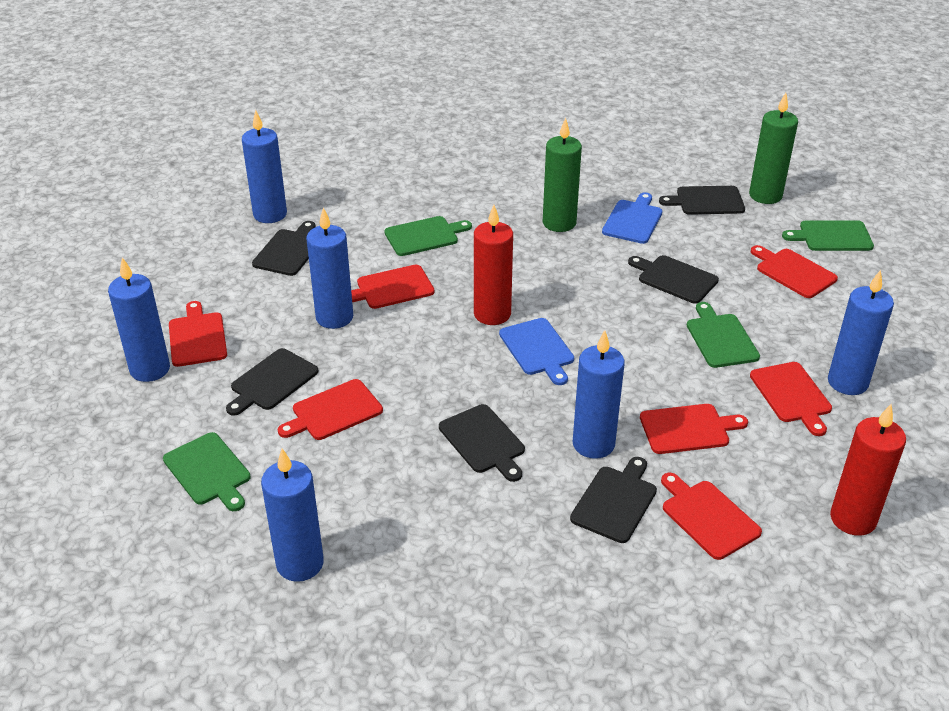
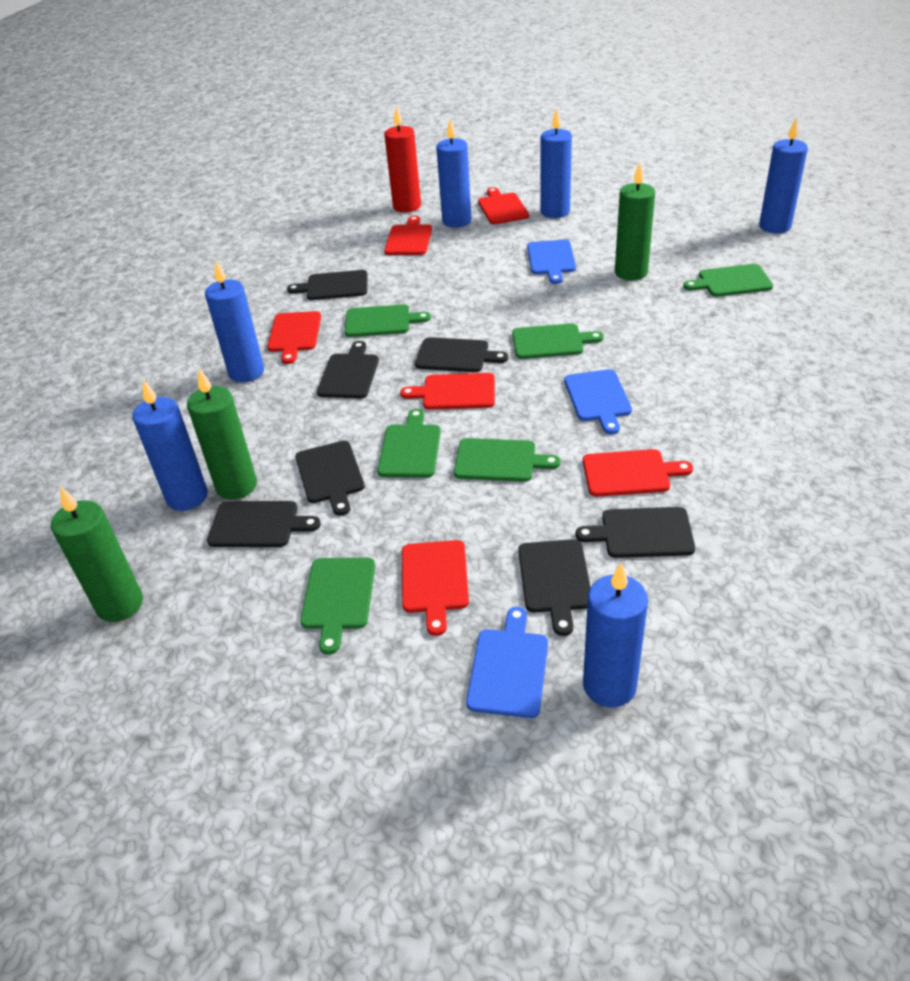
black cutting board: 6 -> 7
blue cutting board: 2 -> 3
green candle: 2 -> 3
green cutting board: 4 -> 6
red candle: 2 -> 1
red cutting board: 7 -> 6

